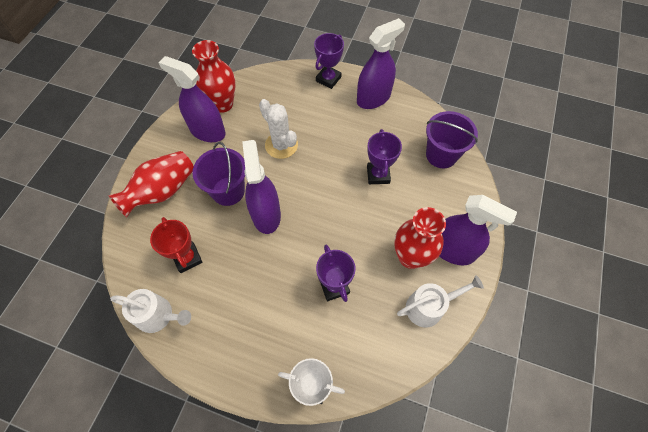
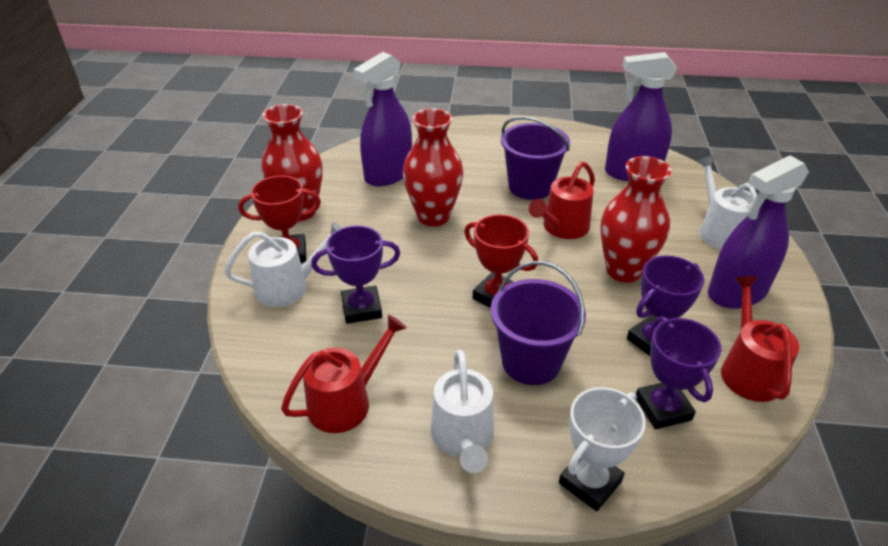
purple spray bottle: 4 -> 3
red trophy: 1 -> 2
red watering can: 0 -> 3
white cactus: 1 -> 0
white watering can: 2 -> 3

